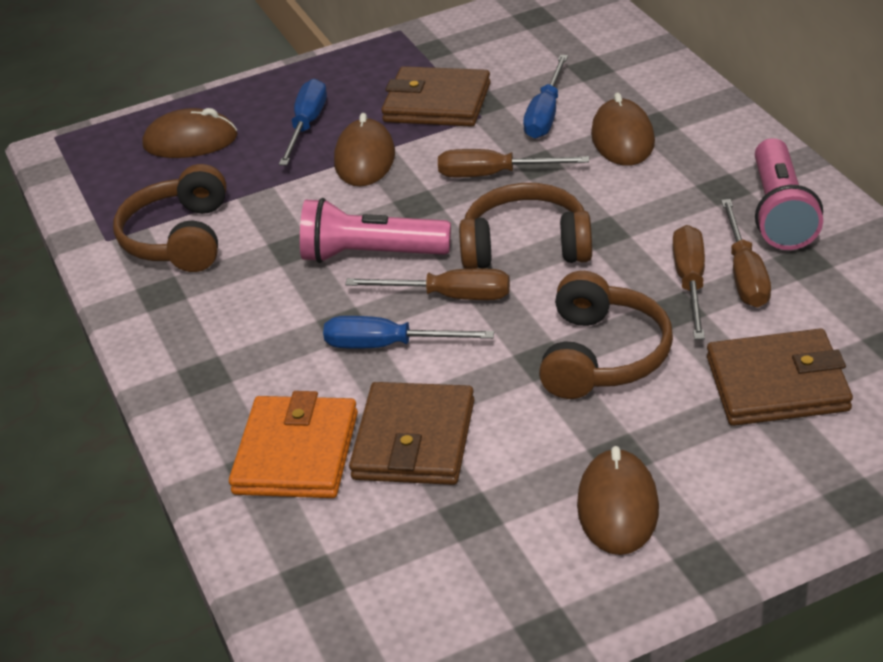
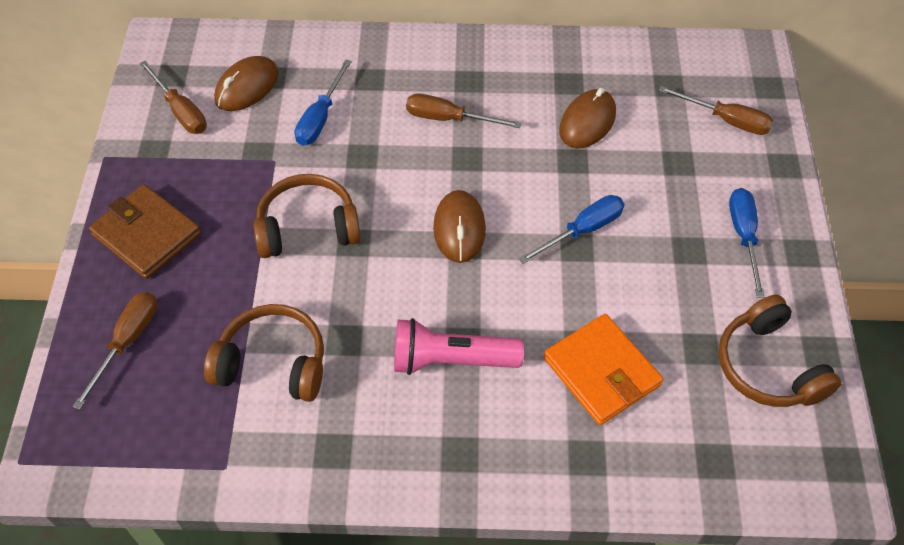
brown mouse: 4 -> 3
brown wallet: 3 -> 1
pink flashlight: 2 -> 1

